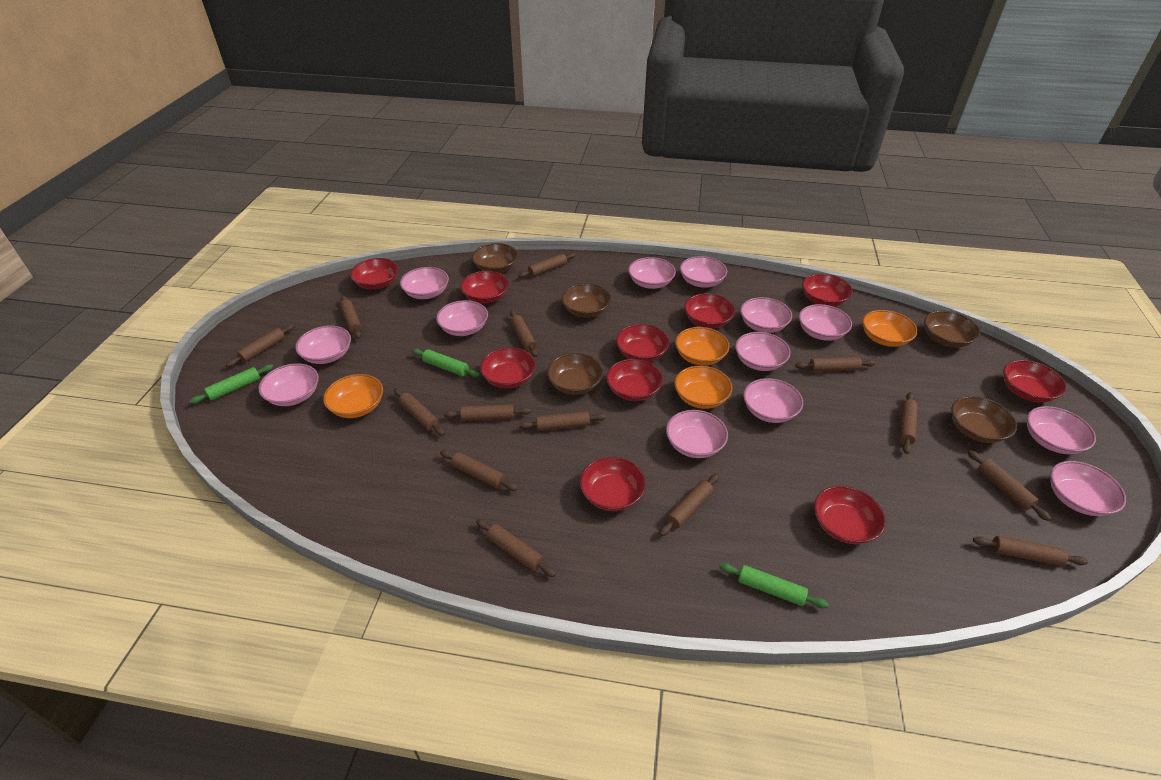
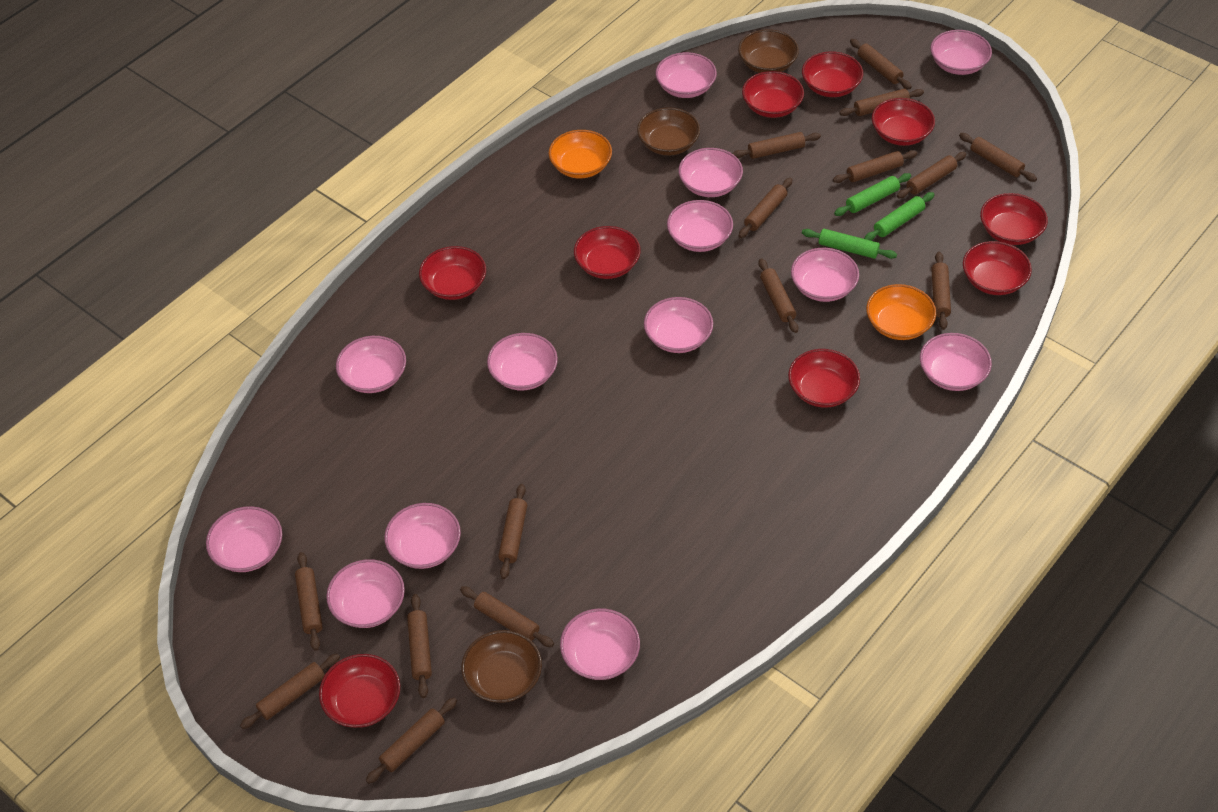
brown bowl: 5 -> 3
brown rolling pin: 14 -> 15
orange bowl: 4 -> 2
red bowl: 10 -> 9

